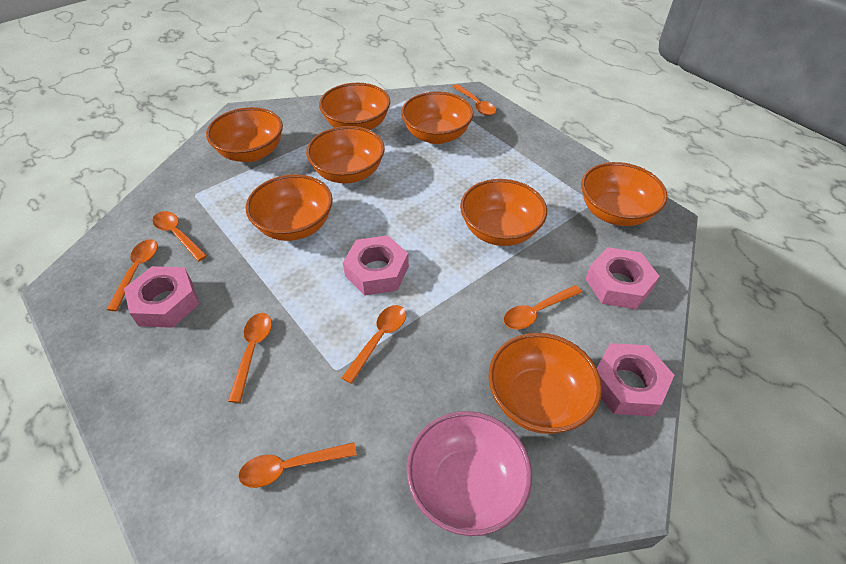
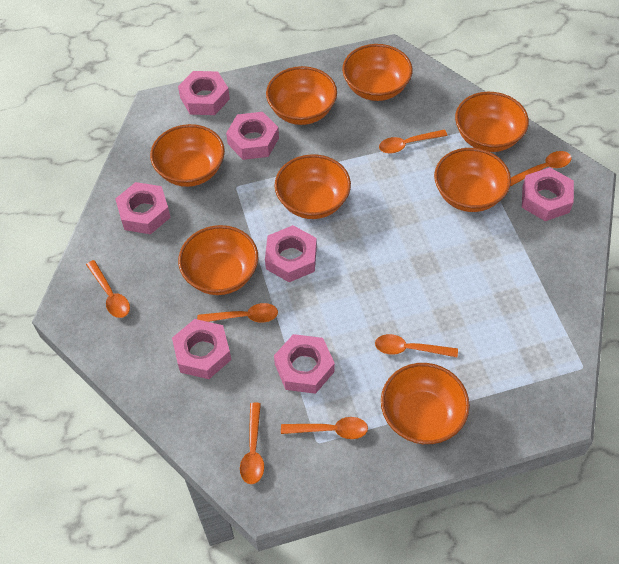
pink bowl: 1 -> 0
pink nut: 4 -> 7

